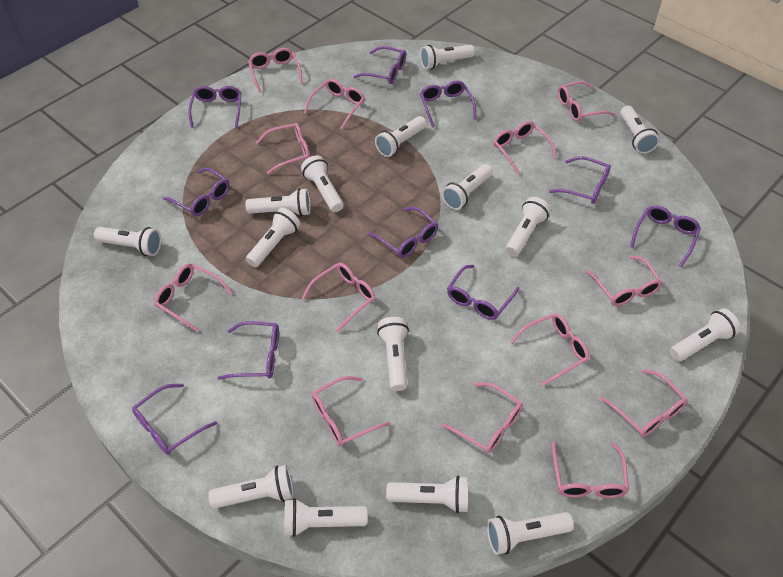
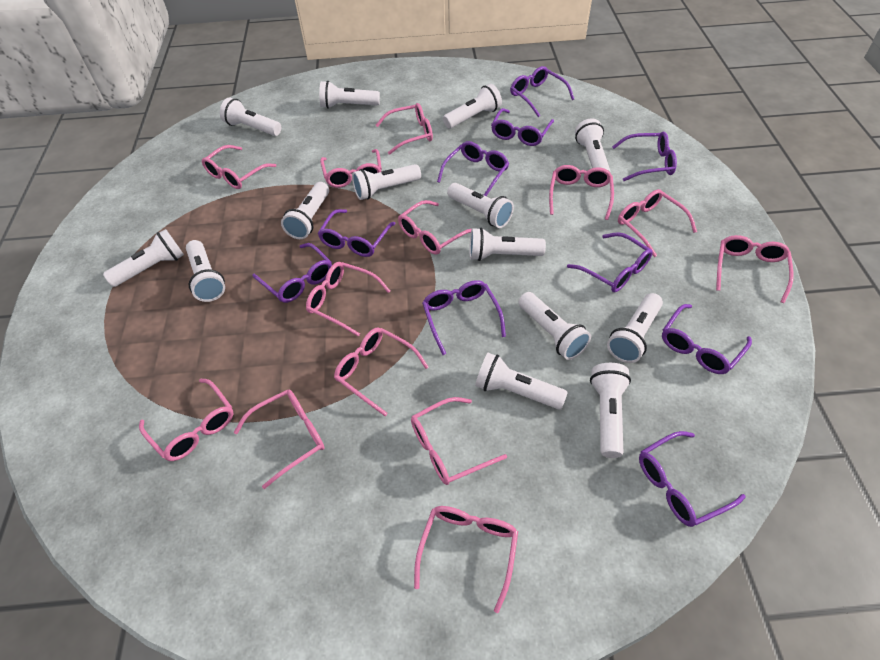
white flashlight: 15 -> 14

